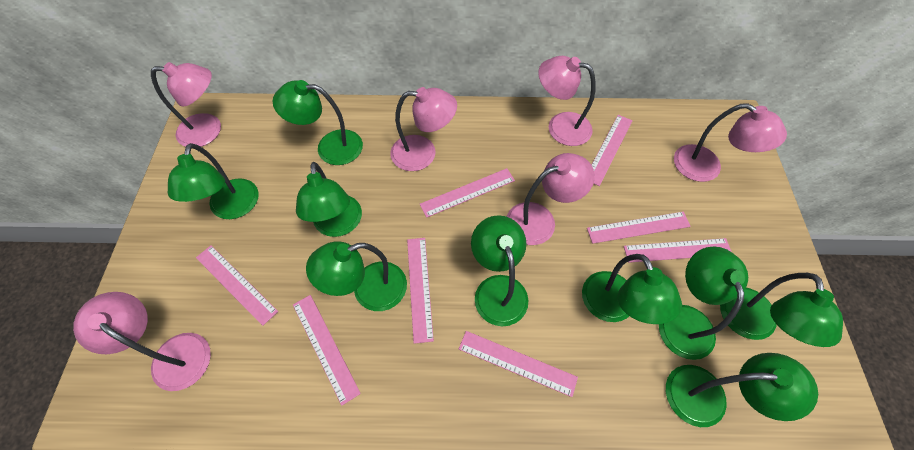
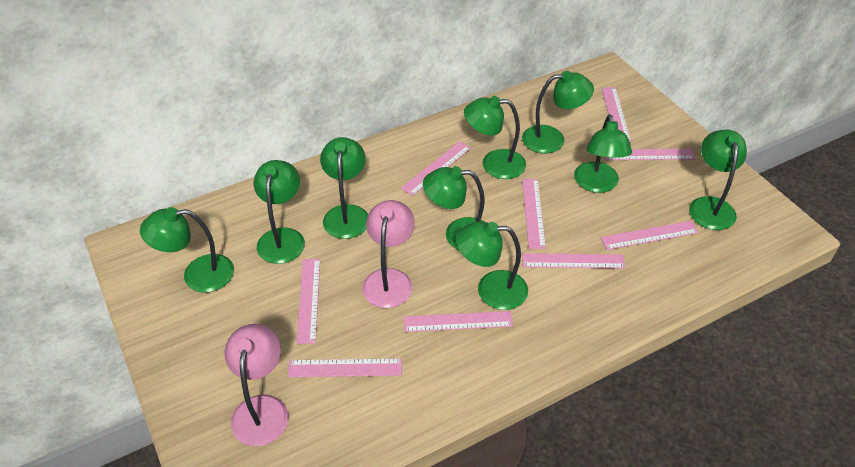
pink lamp: 6 -> 2
pink ruler: 8 -> 9

